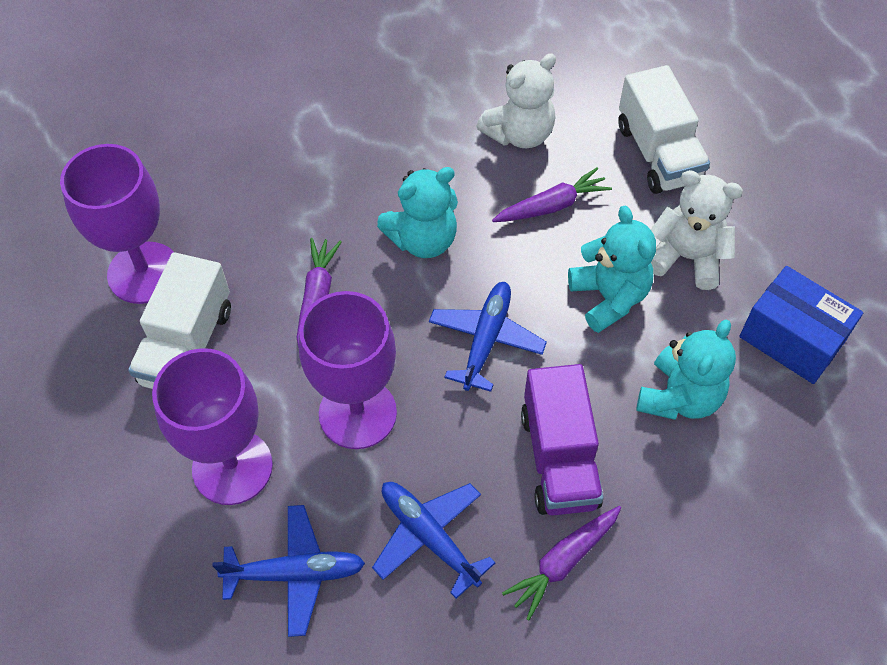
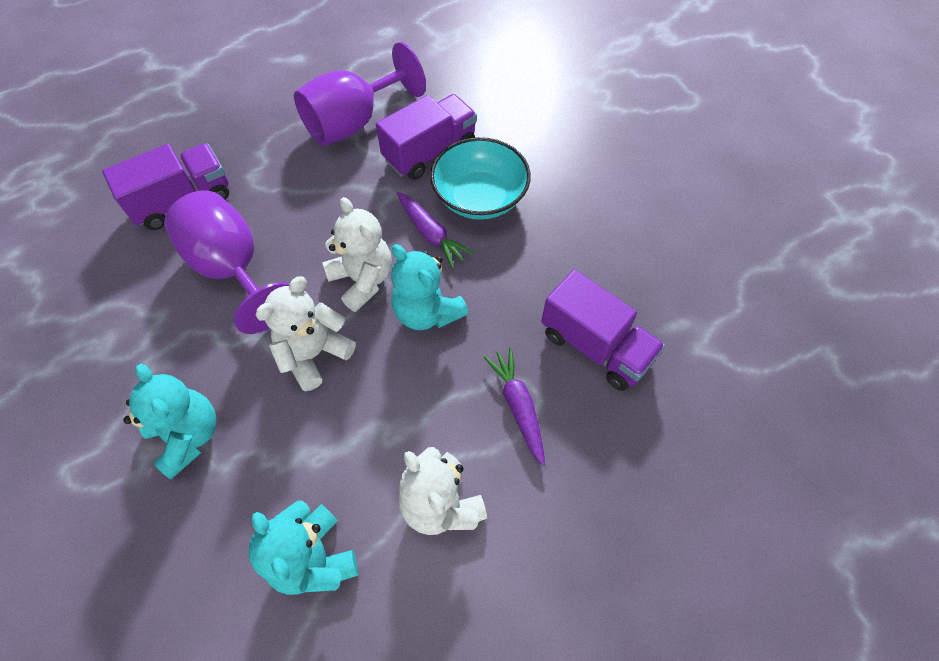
blue box: 1 -> 0
blue plane: 3 -> 0
purple carrot: 3 -> 2
purple goblet: 3 -> 2
purple truck: 1 -> 3
turquoise bowl: 0 -> 1
white teddy bear: 2 -> 3
white truck: 2 -> 0

